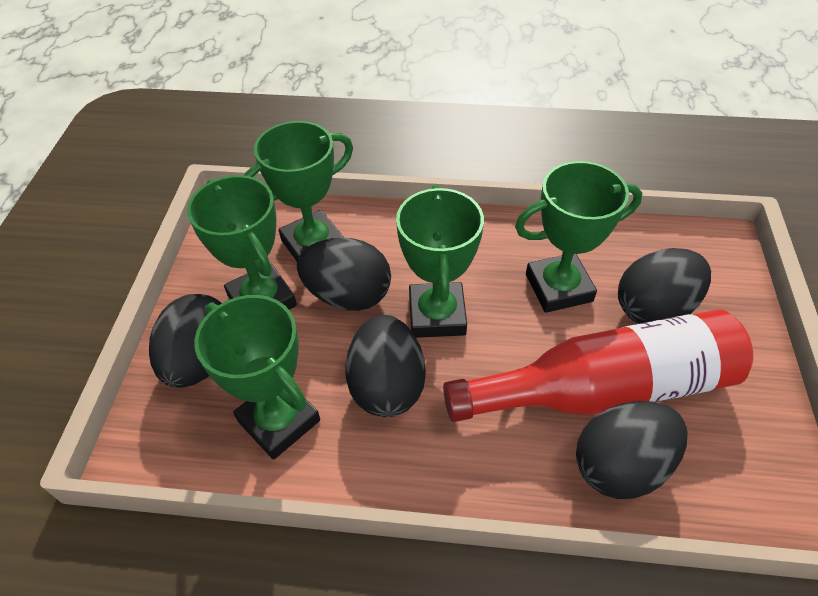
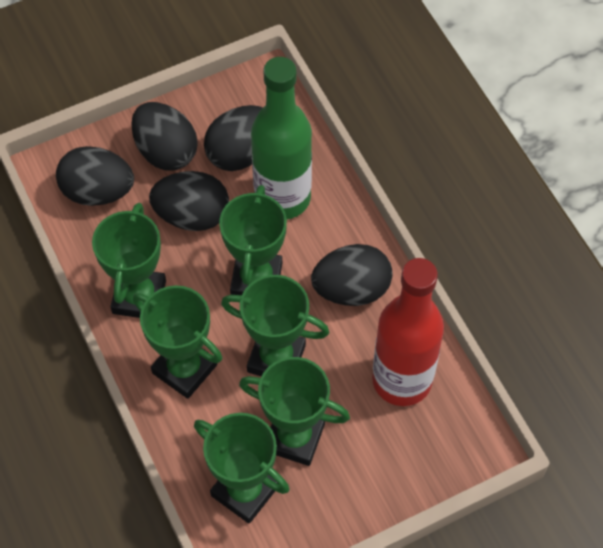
green bottle: 0 -> 1
green trophy: 5 -> 6

